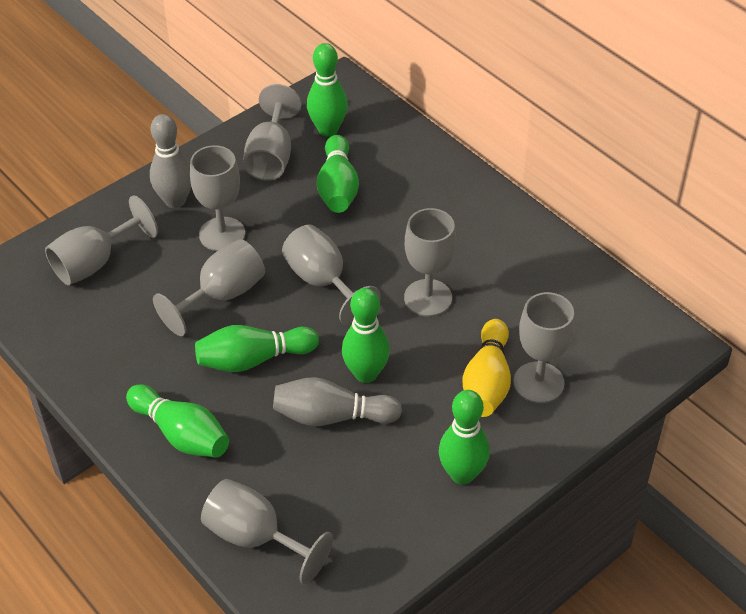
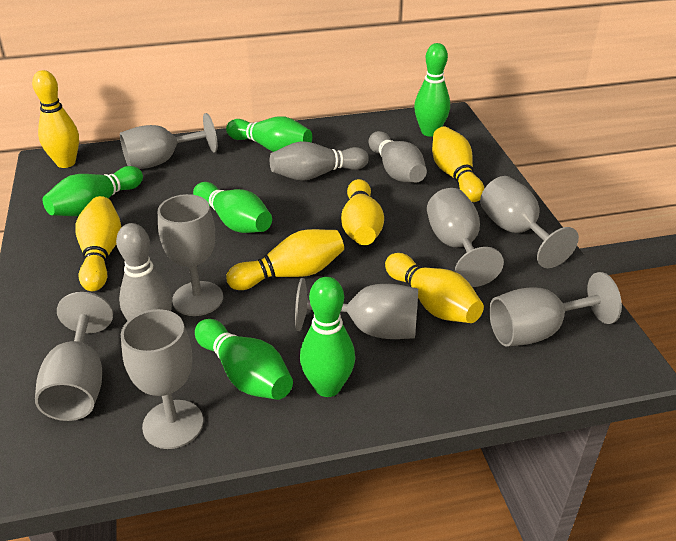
grey bowling pin: 2 -> 3
yellow bowling pin: 1 -> 6

